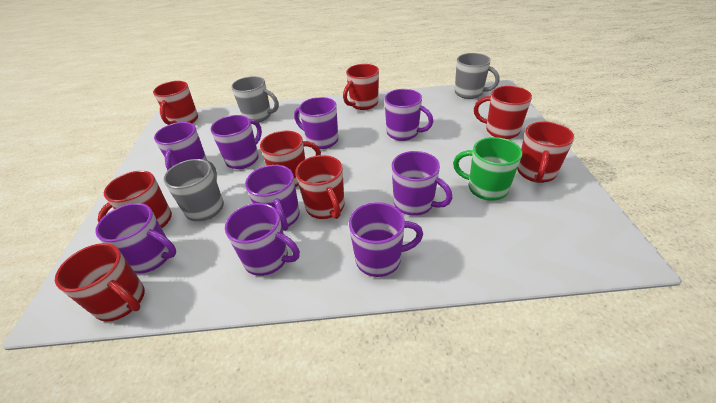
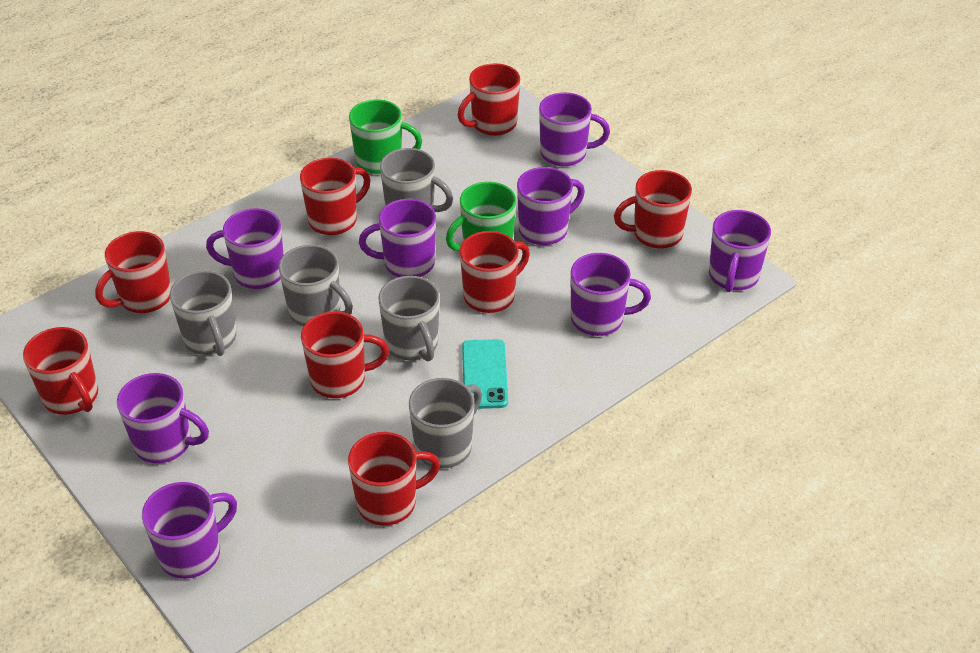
green mug: 1 -> 2
grey mug: 3 -> 5
purple mug: 9 -> 8
turquoise phone: 0 -> 1

